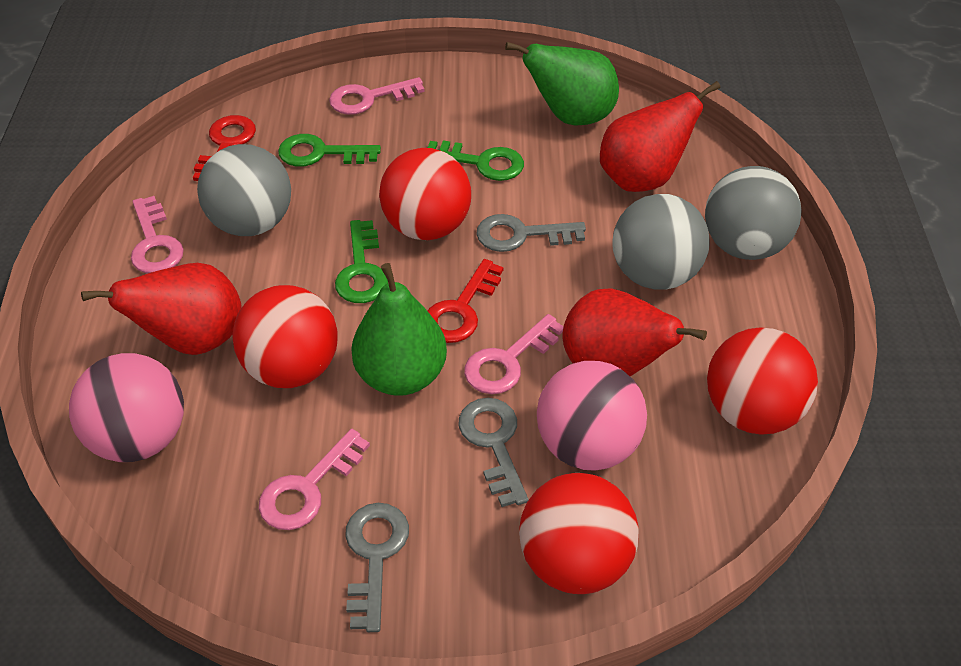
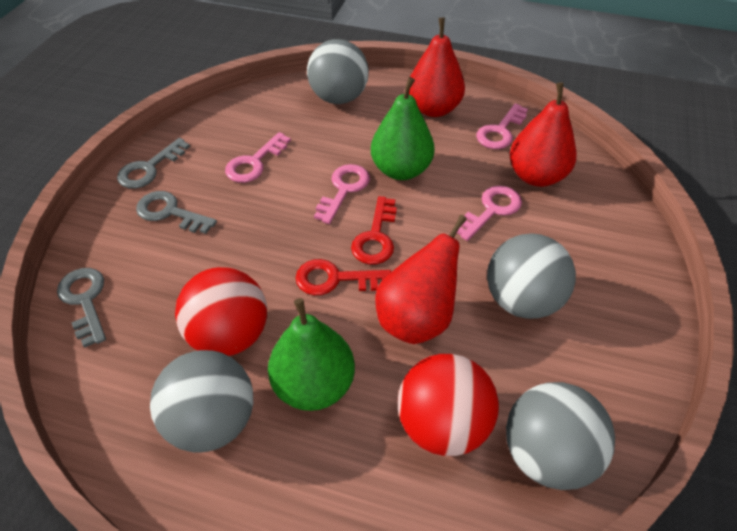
green key: 3 -> 0
grey ball: 3 -> 4
pink ball: 2 -> 0
red ball: 4 -> 2

